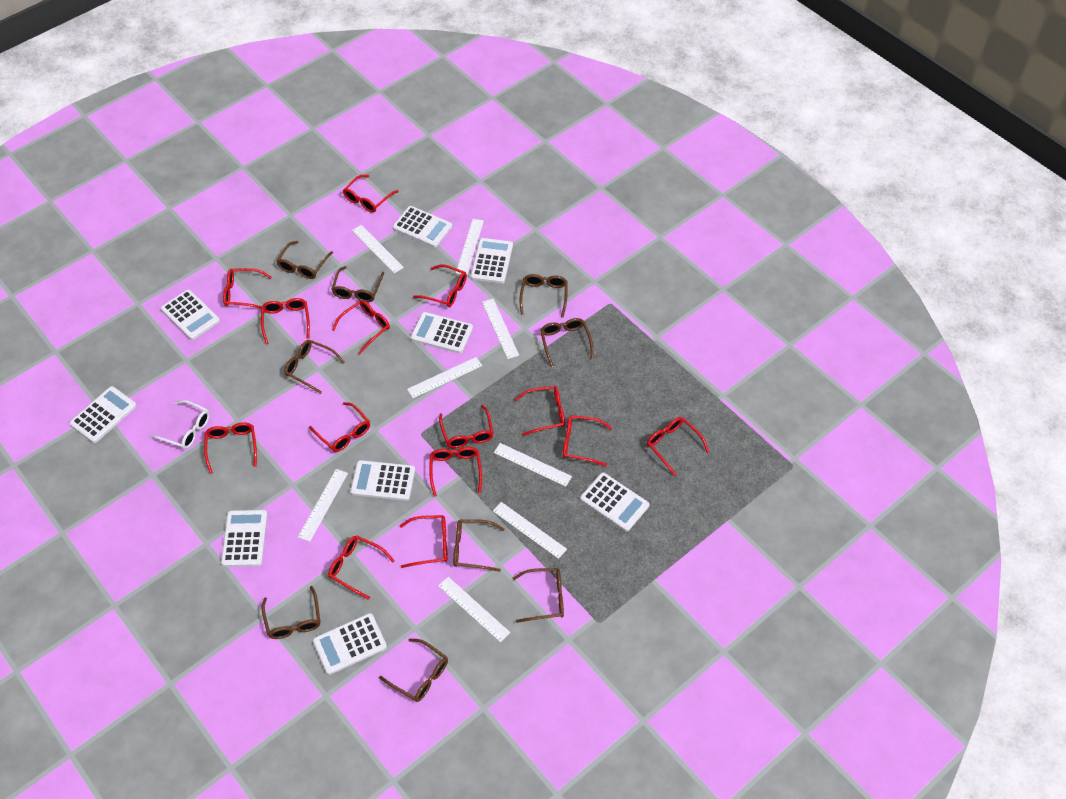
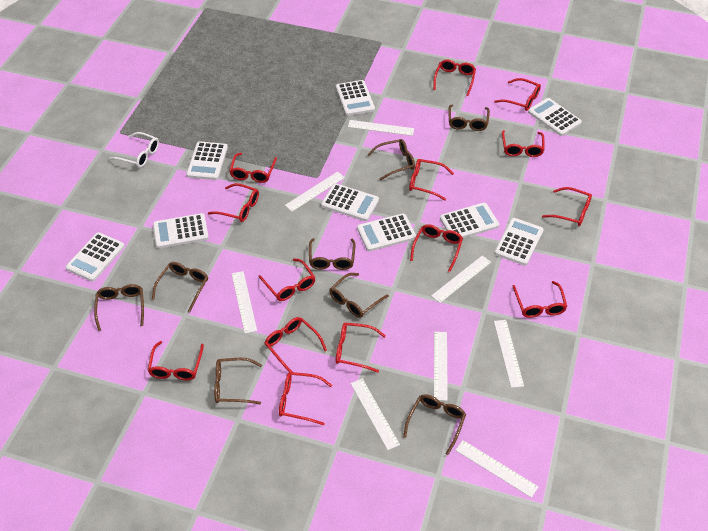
brown glasses: 9 -> 8

